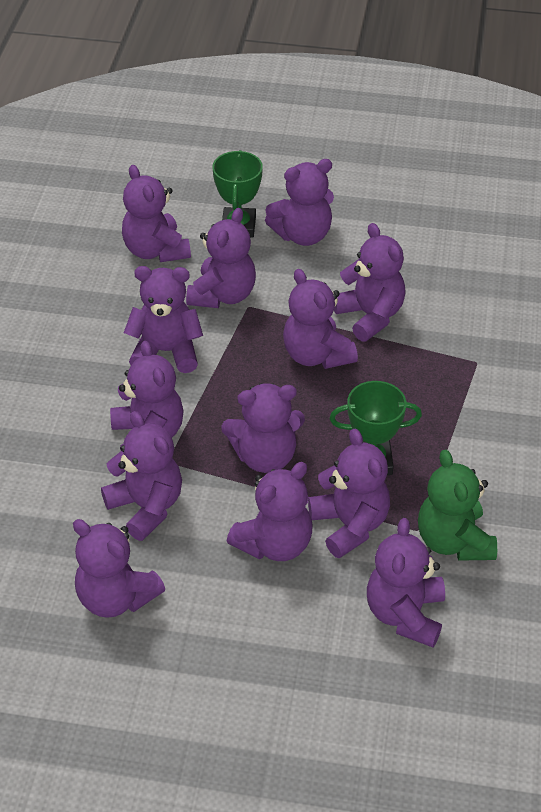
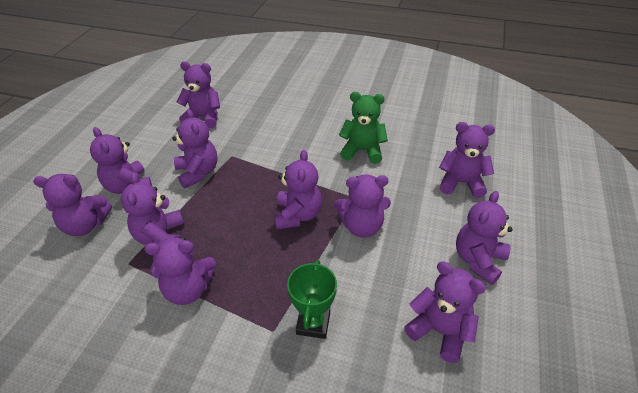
green trophy: 2 -> 1
purple teddy bear: 13 -> 11

